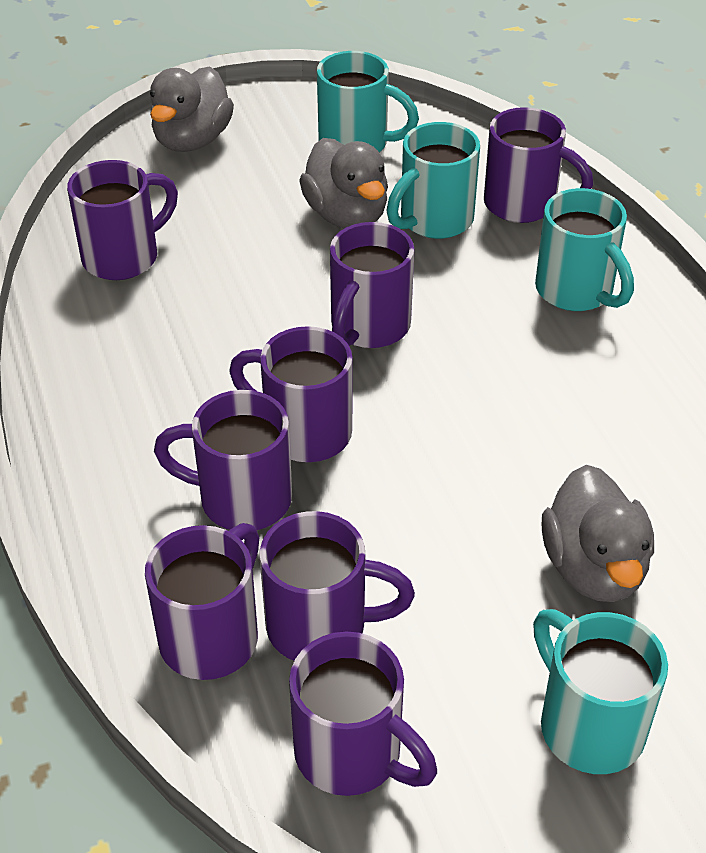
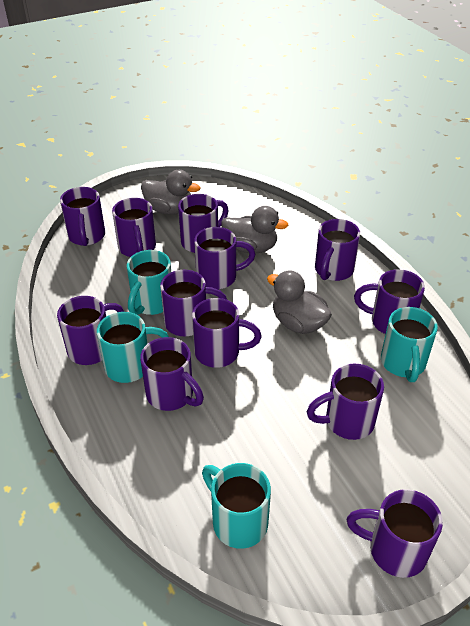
purple mug: 8 -> 12

